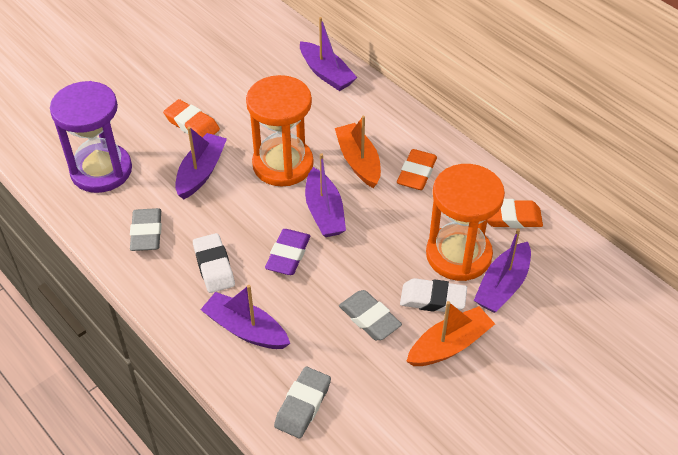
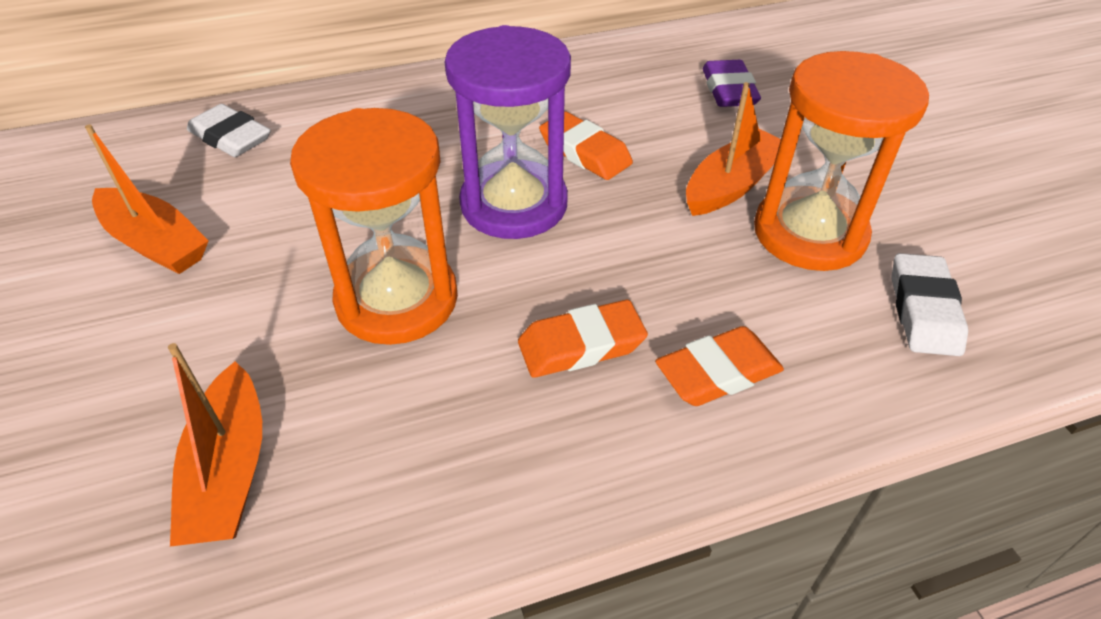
grey eraser: 3 -> 0
orange boat: 2 -> 3
purple boat: 5 -> 0

